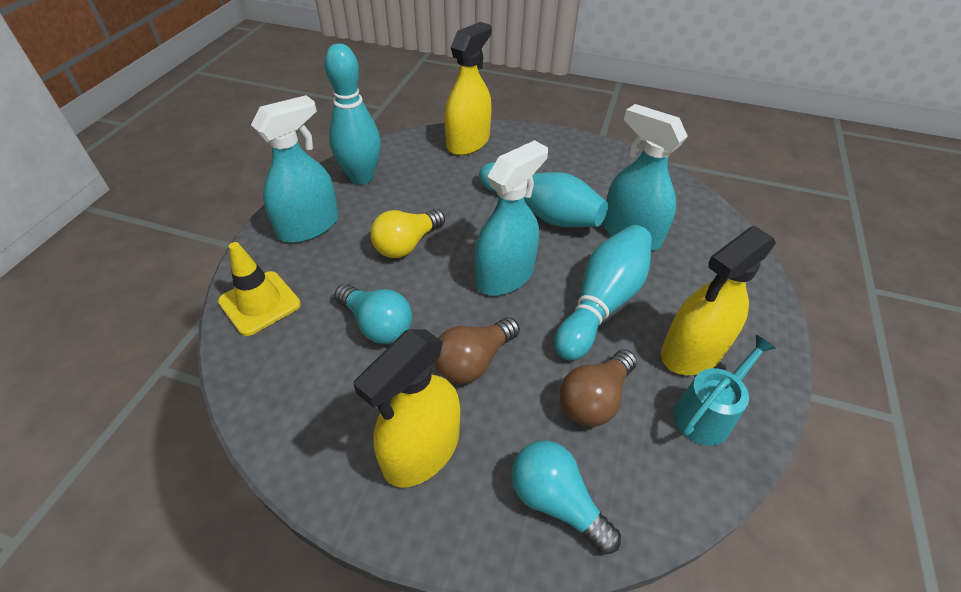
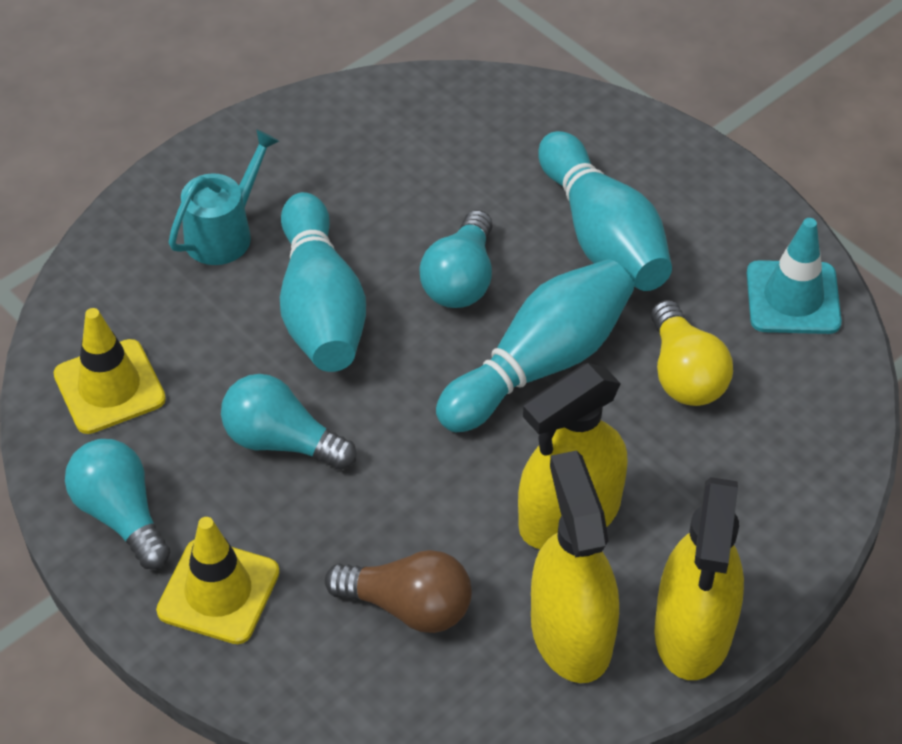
brown light bulb: 2 -> 1
turquoise light bulb: 2 -> 3
turquoise spray bottle: 3 -> 0
turquoise traffic cone: 0 -> 1
yellow traffic cone: 1 -> 2

